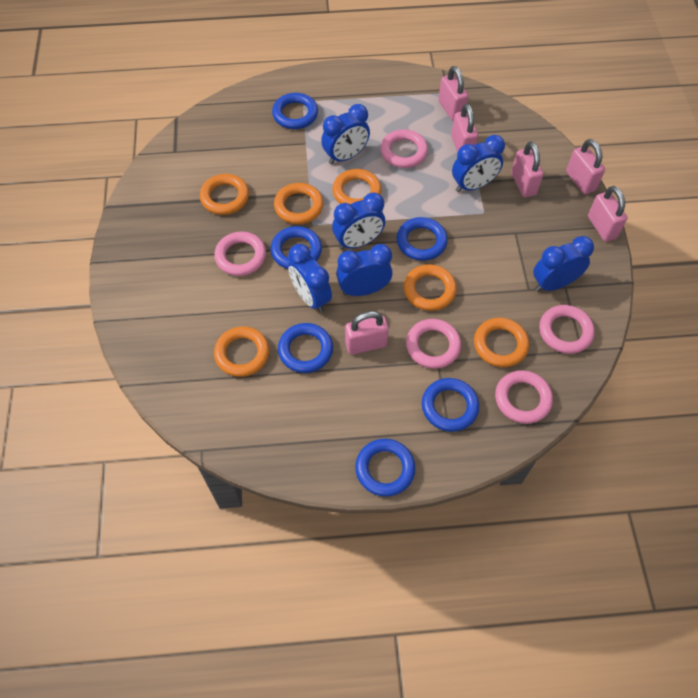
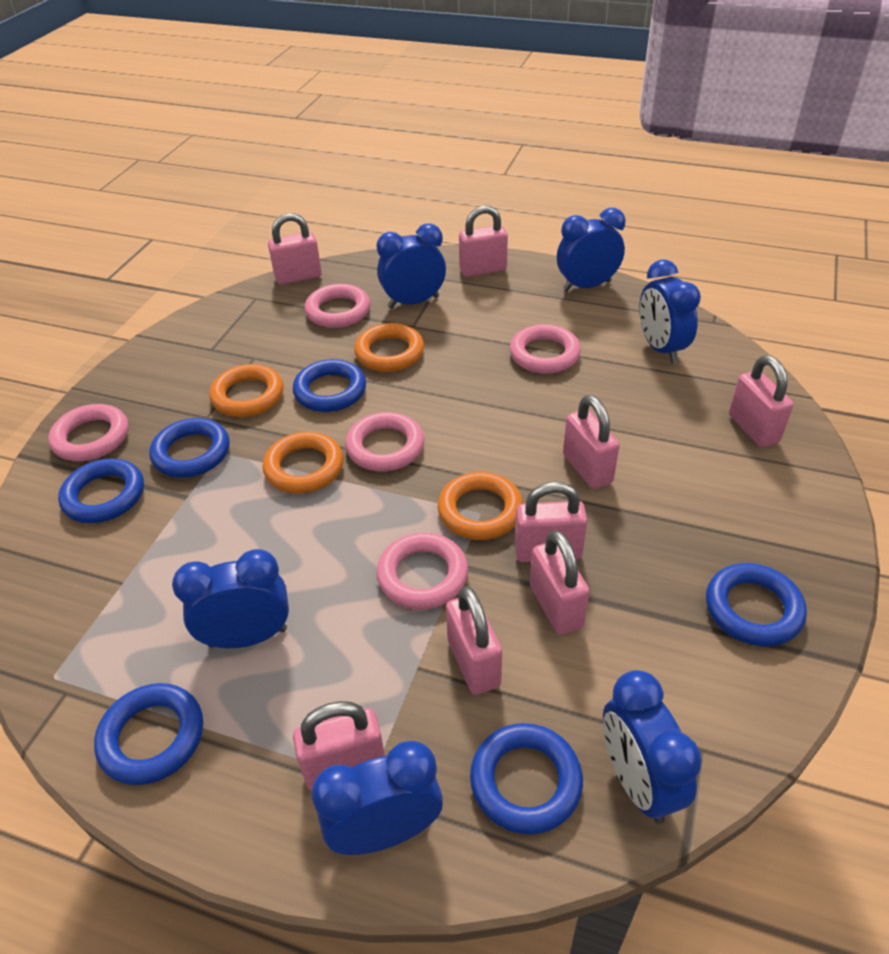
orange ring: 6 -> 4
pink padlock: 6 -> 8

